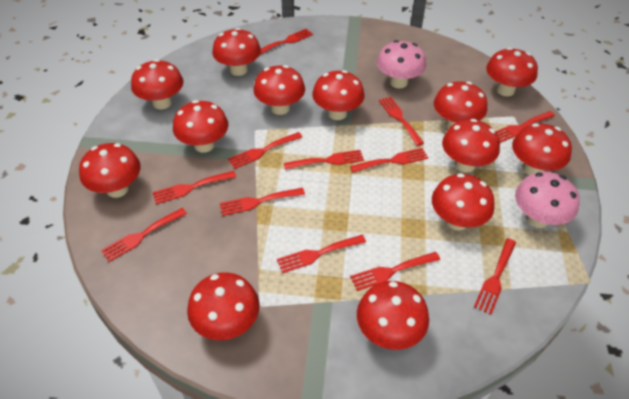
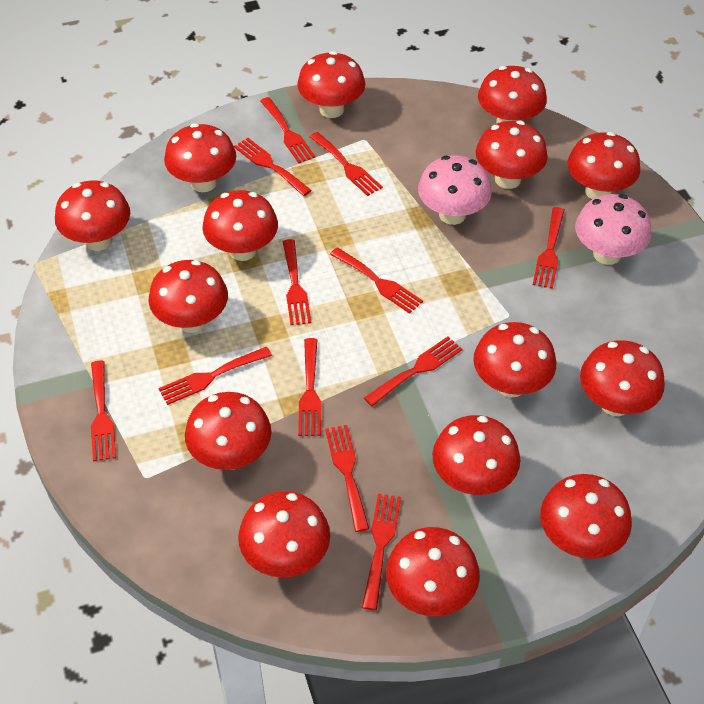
red mushroom: 13 -> 15

